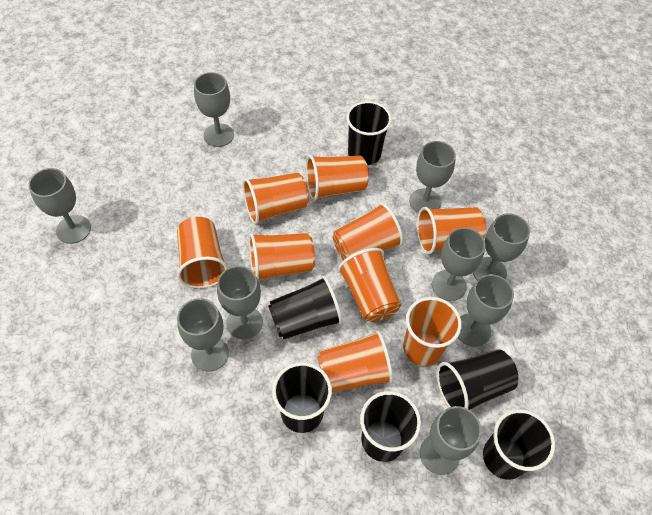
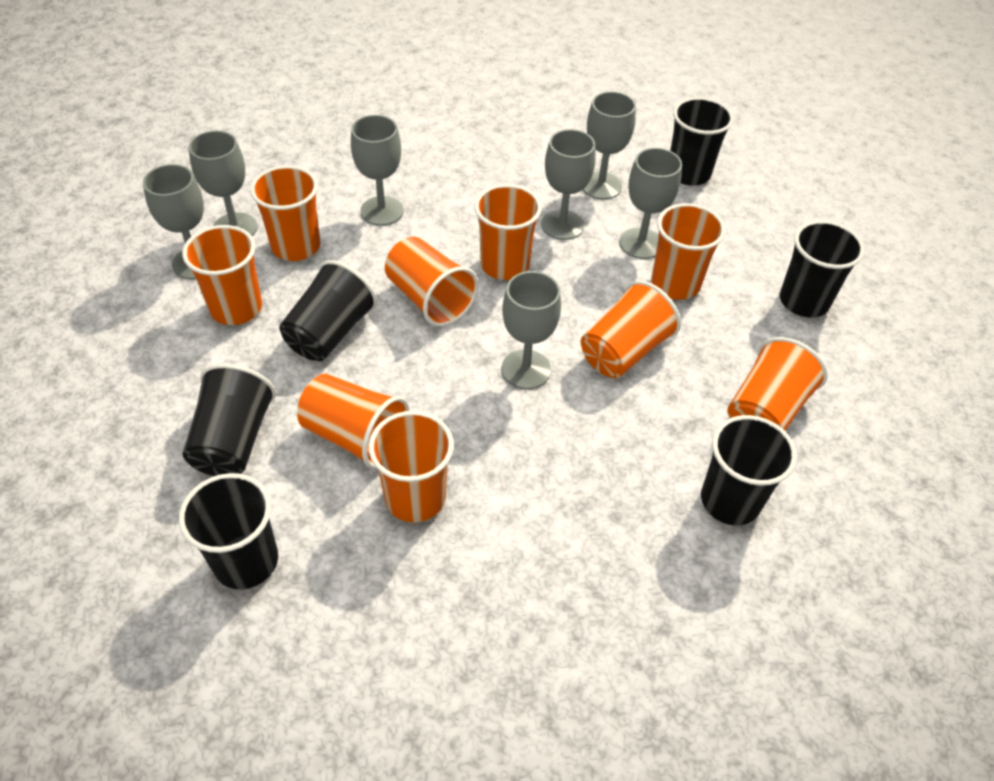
grey goblet: 9 -> 7

